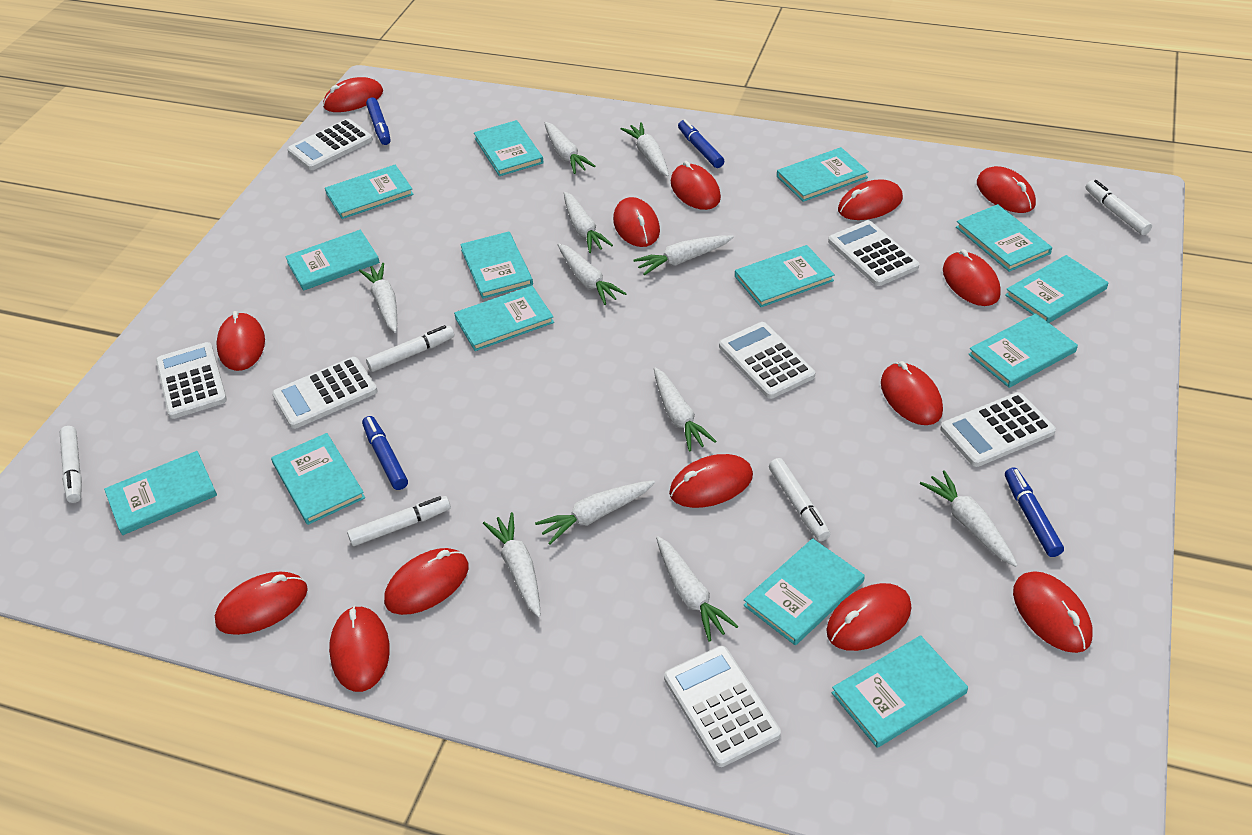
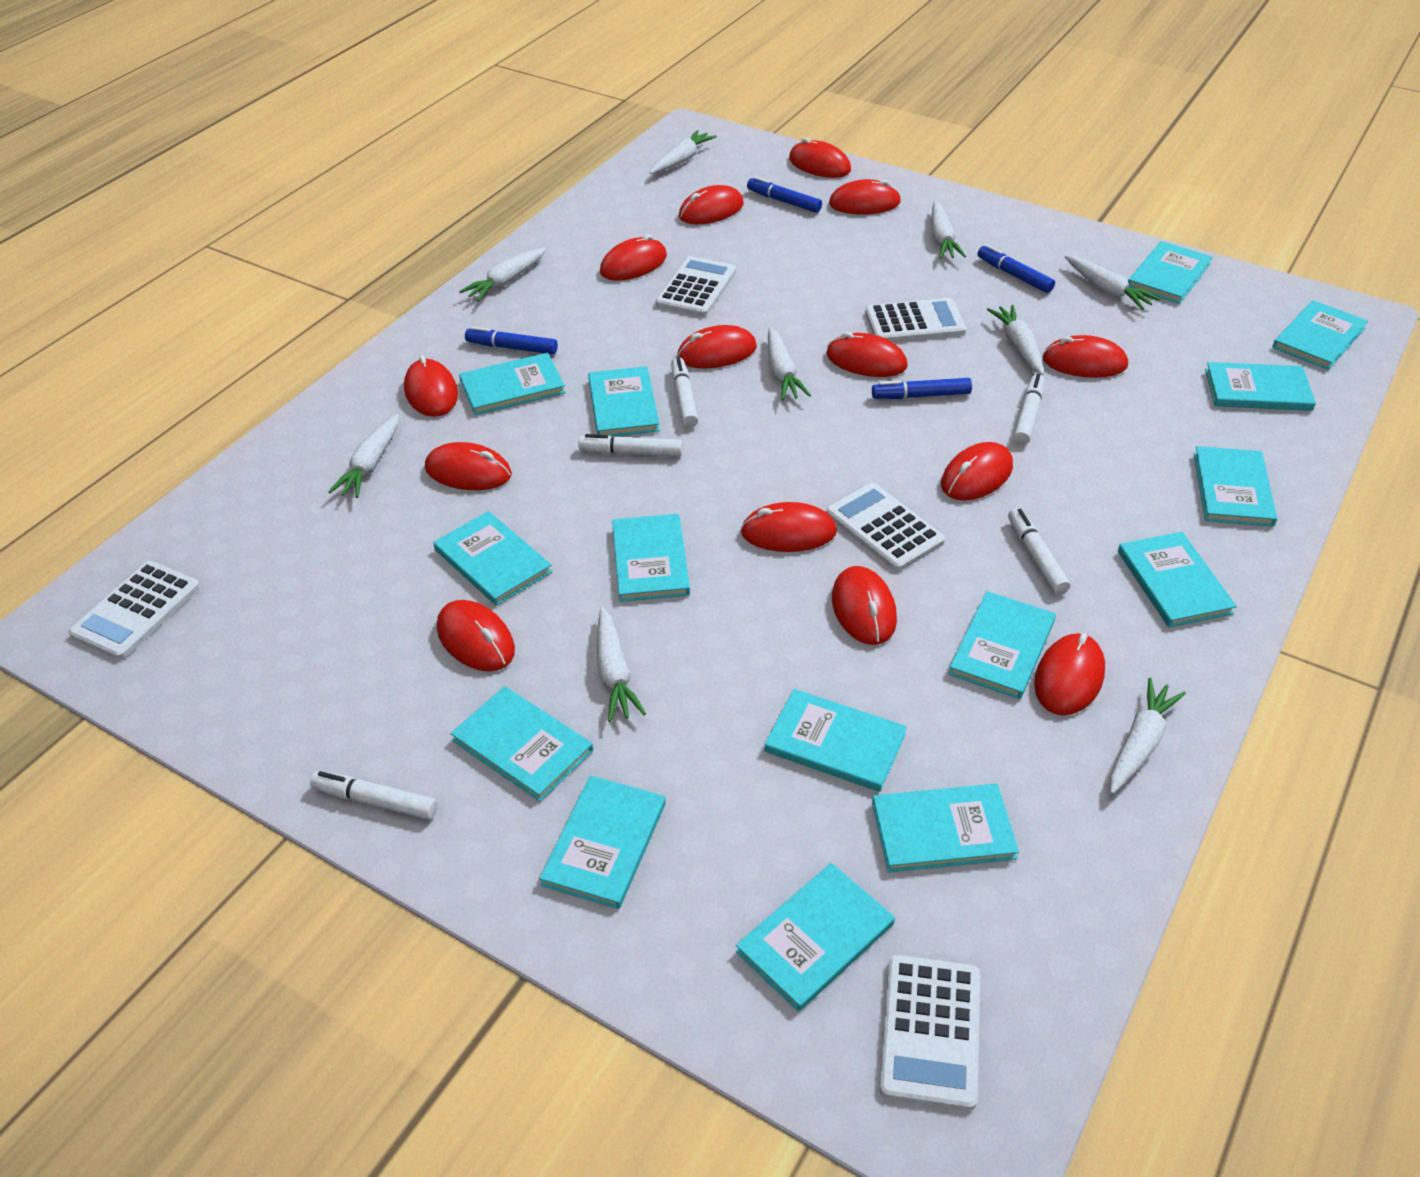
turquoise book: 14 -> 15
white calculator: 7 -> 5
white carrot: 11 -> 9

